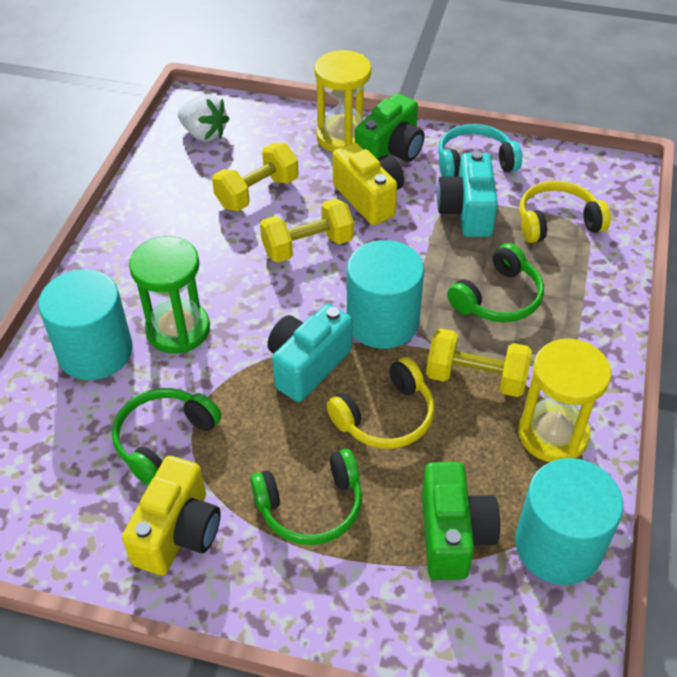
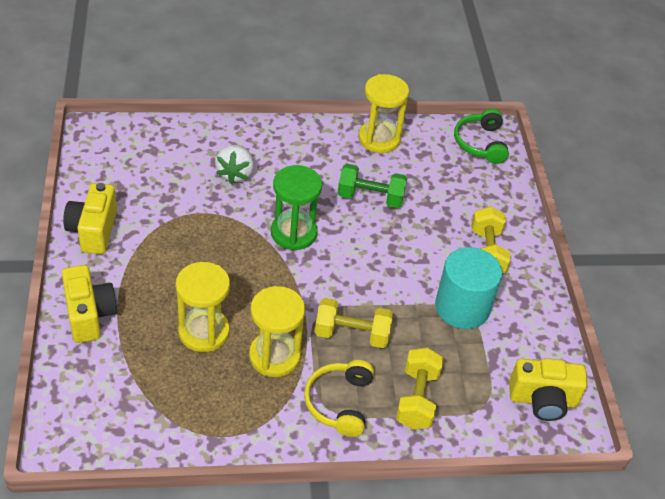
green camera: 2 -> 0
green dumbbell: 0 -> 1
green headphones: 3 -> 1
turquoise camera: 2 -> 0
turquoise cylinder: 3 -> 1
turquoise headphones: 1 -> 0
yellow camera: 2 -> 3
yellow headphones: 2 -> 1
yellow hourglass: 2 -> 3

